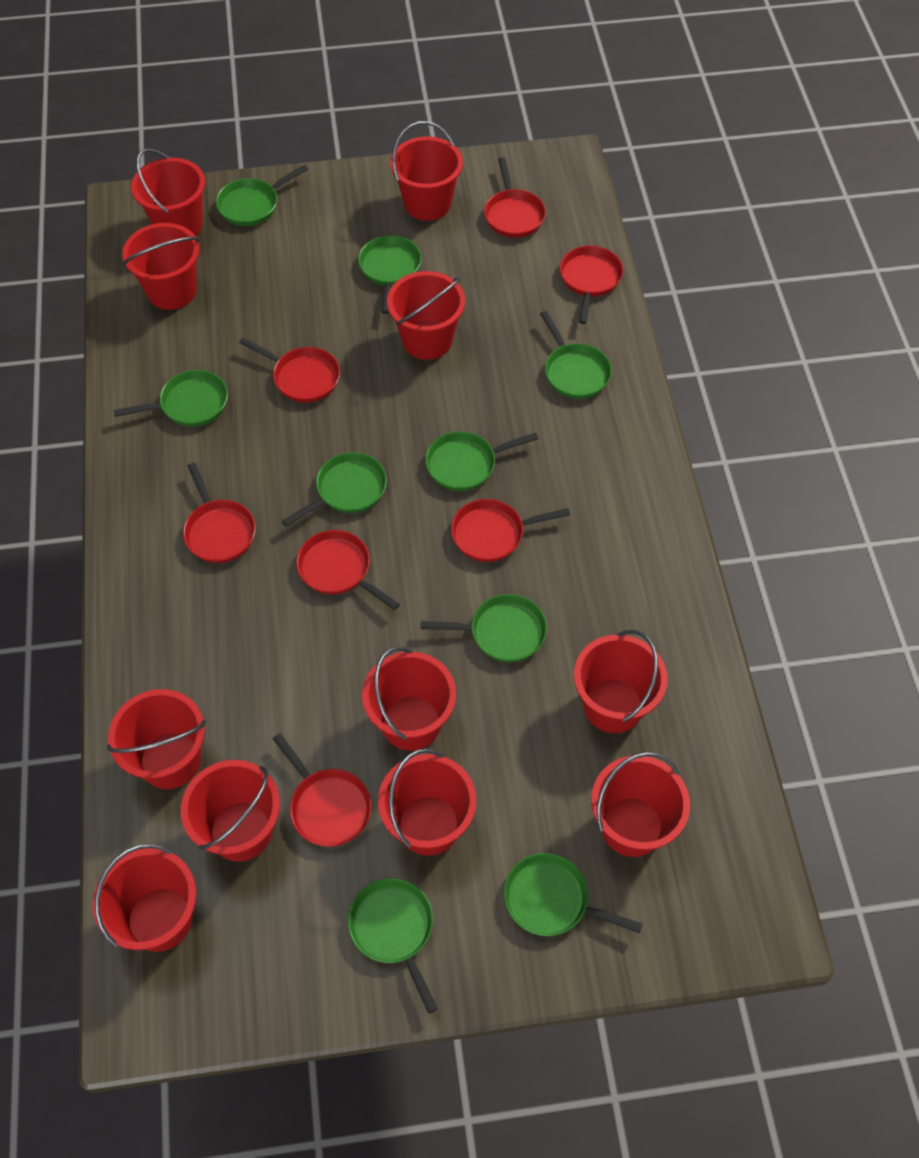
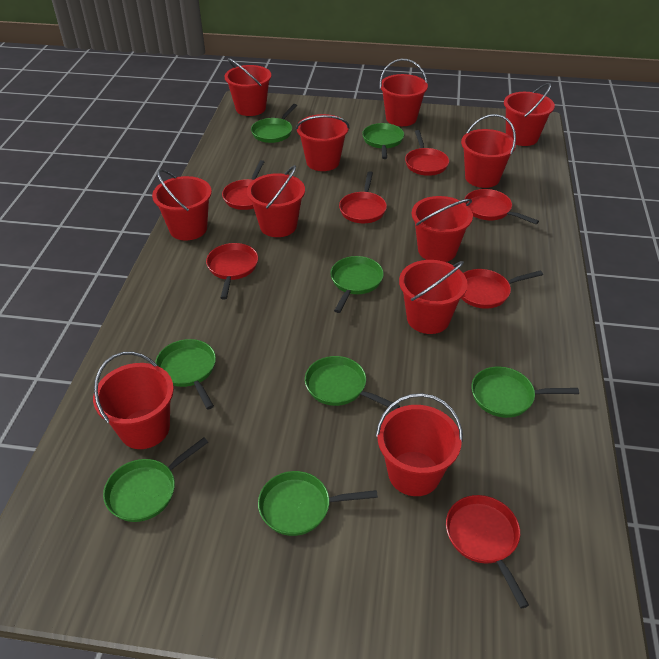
green pan: 9 -> 8

